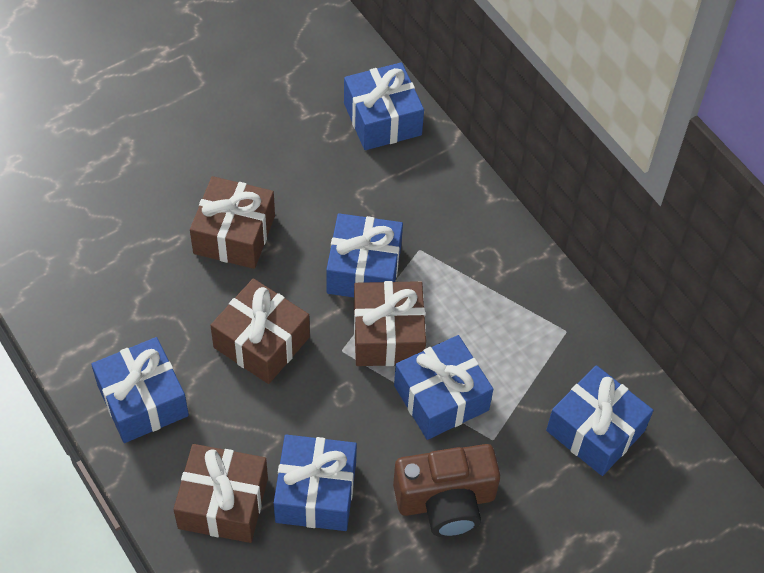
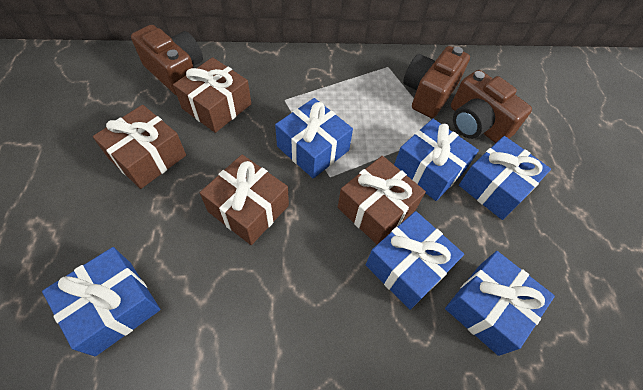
brown camera: 1 -> 3

